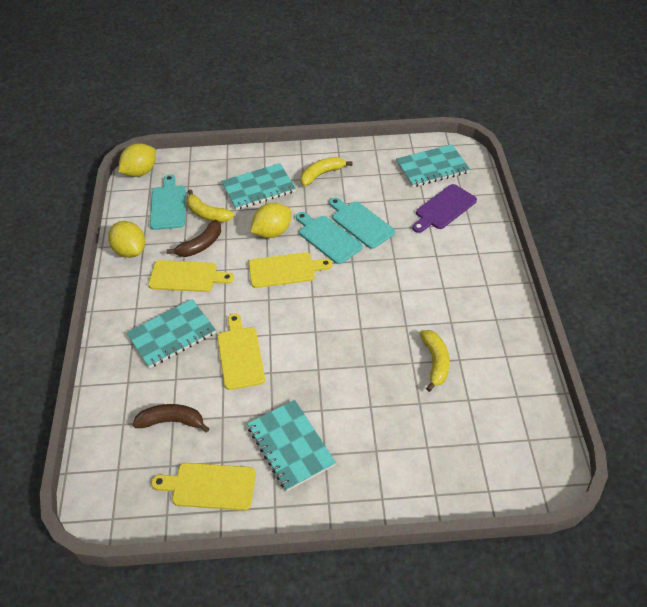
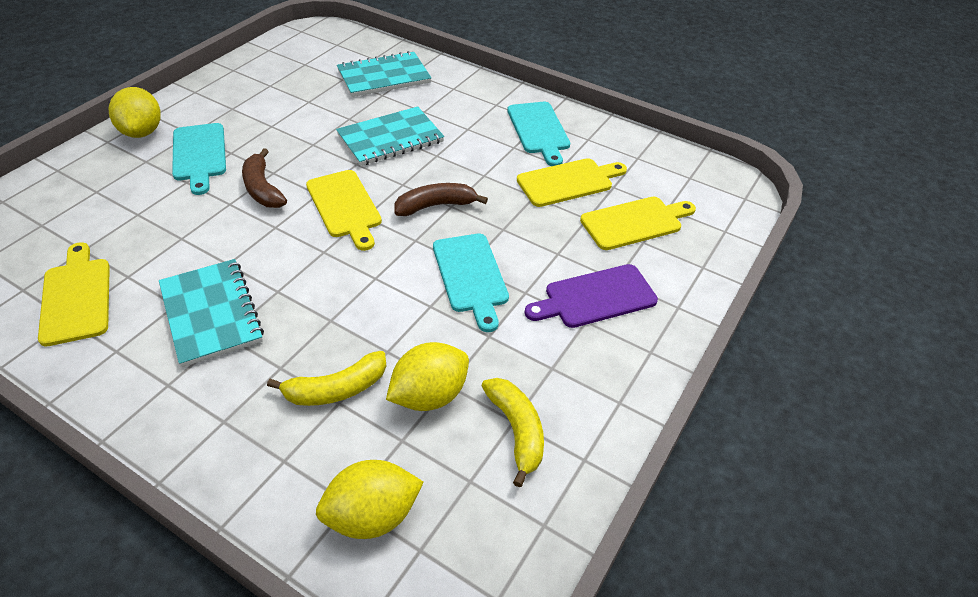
turquoise notebook: 4 -> 3
yellow banana: 3 -> 2

